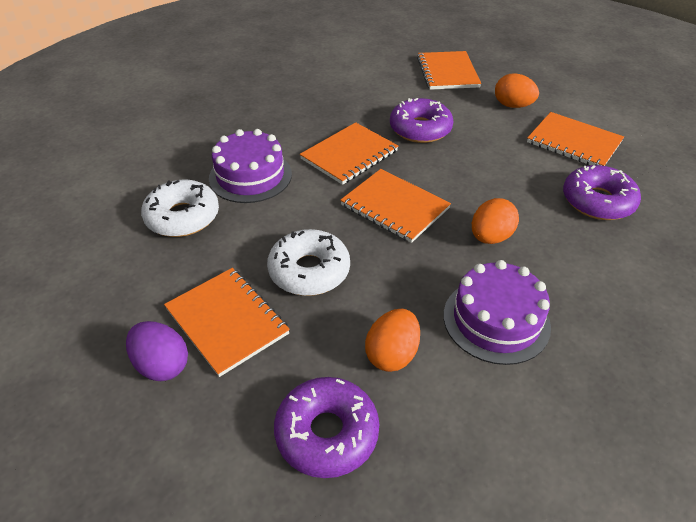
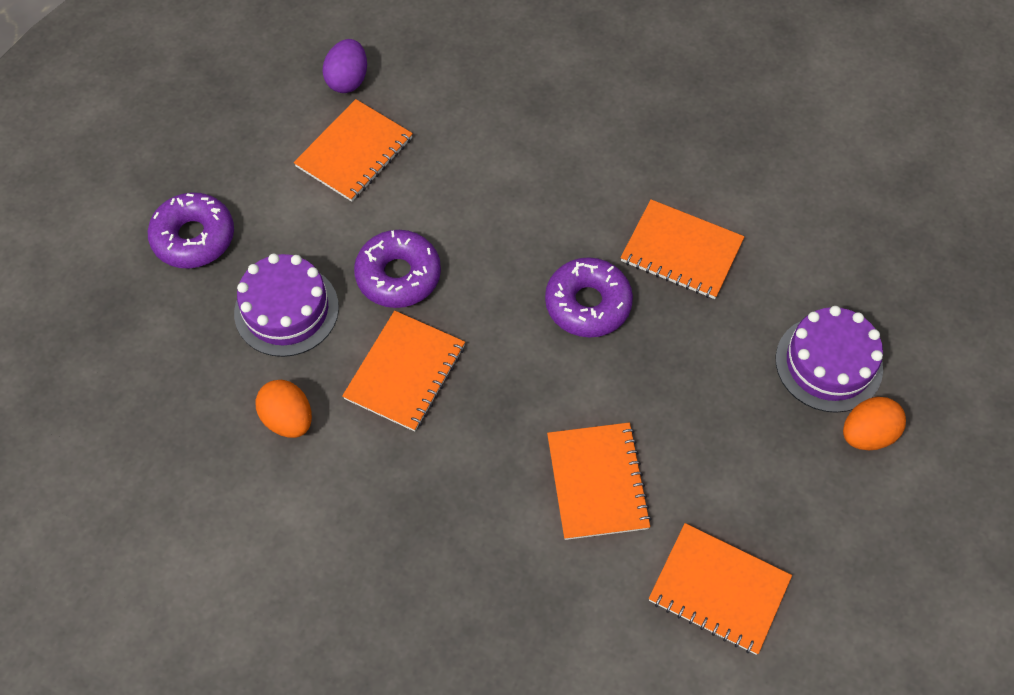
orange egg: 3 -> 2
white donut: 2 -> 0

